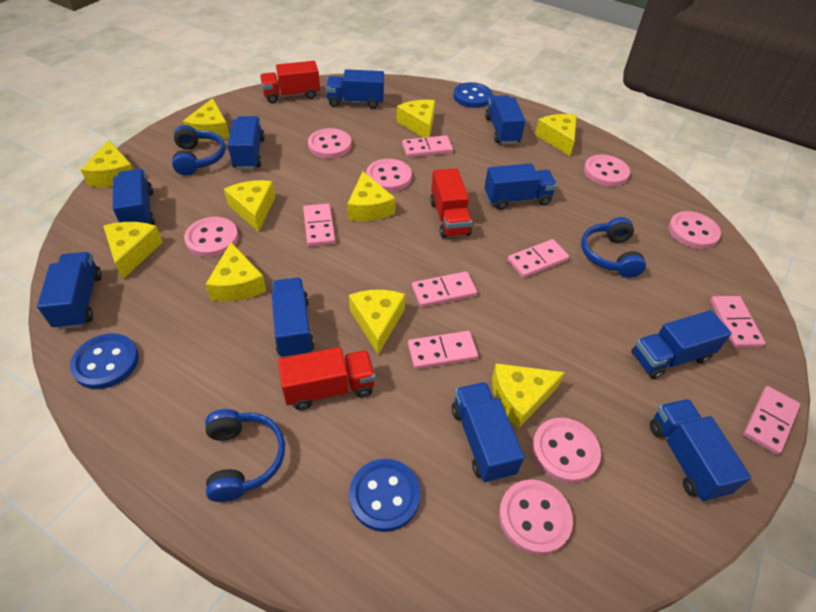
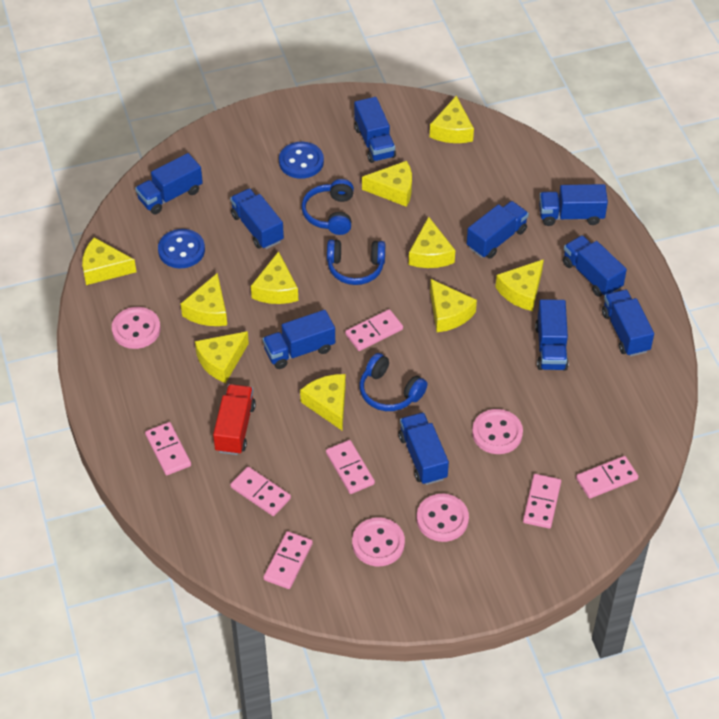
blue button: 3 -> 2
pink button: 7 -> 4
red truck: 3 -> 1

